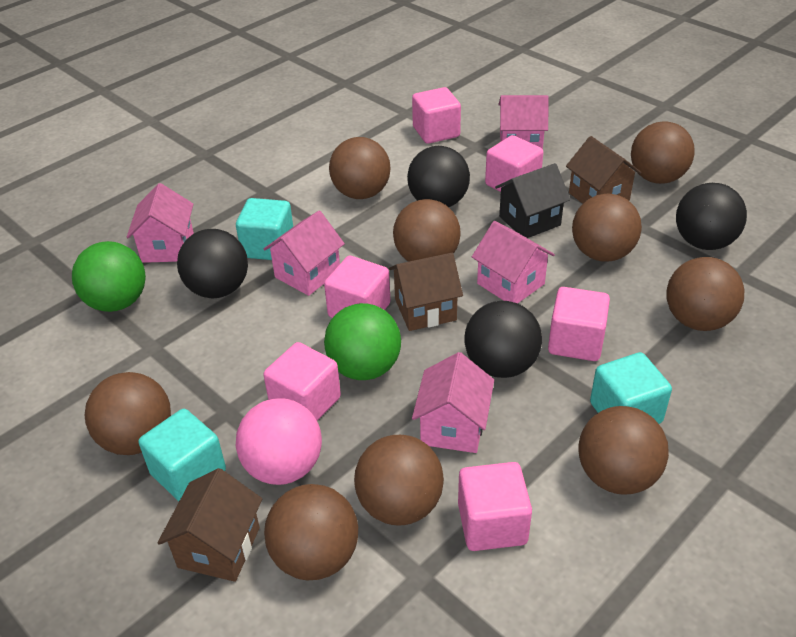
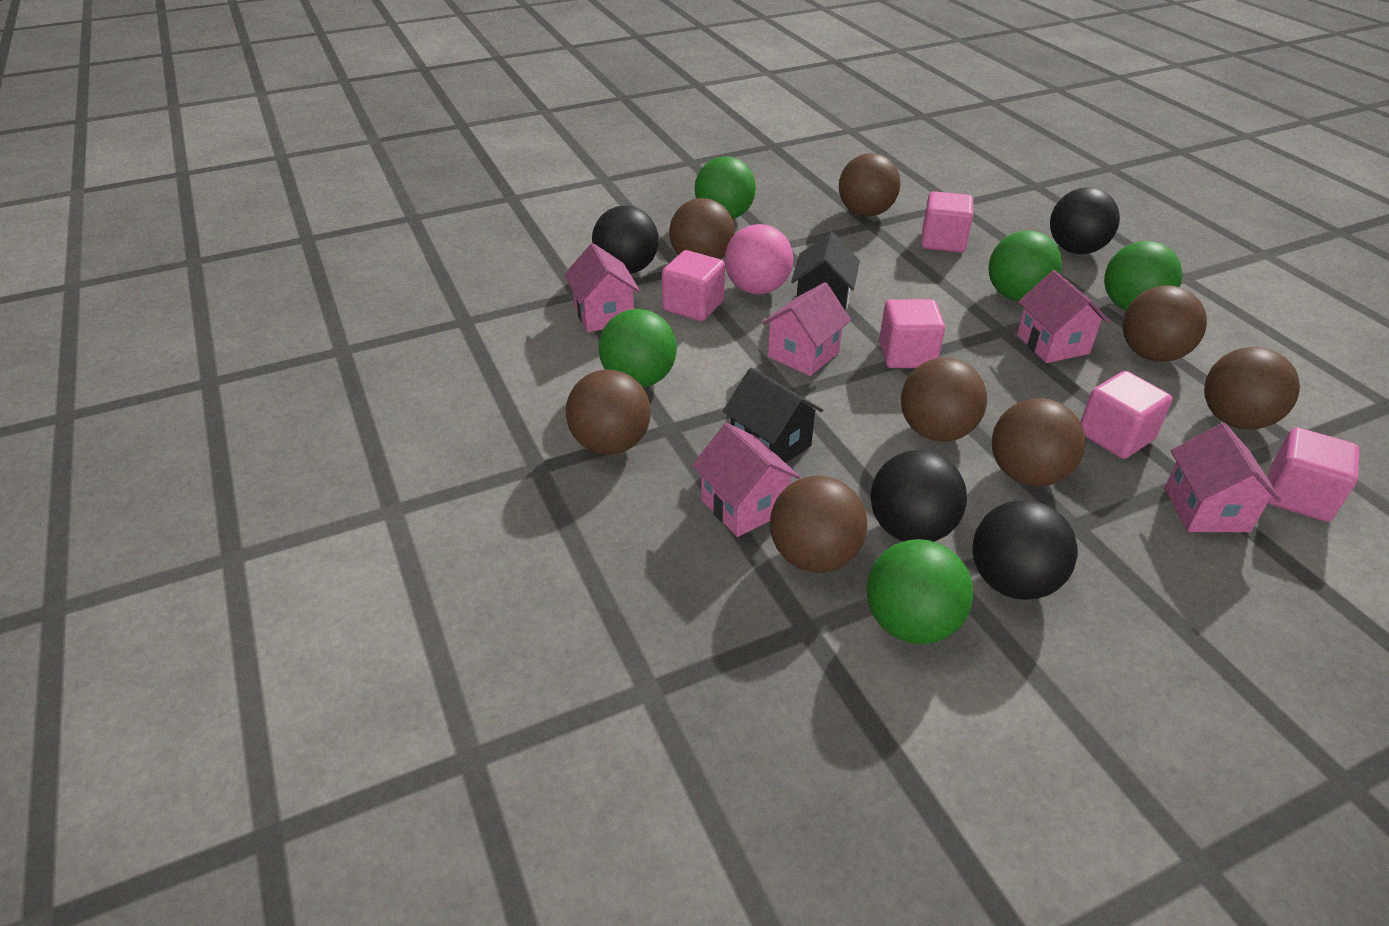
black house: 1 -> 2
brown ball: 9 -> 8
brown house: 3 -> 0
green ball: 2 -> 5
pink cube: 6 -> 5
turquoise cube: 3 -> 0

